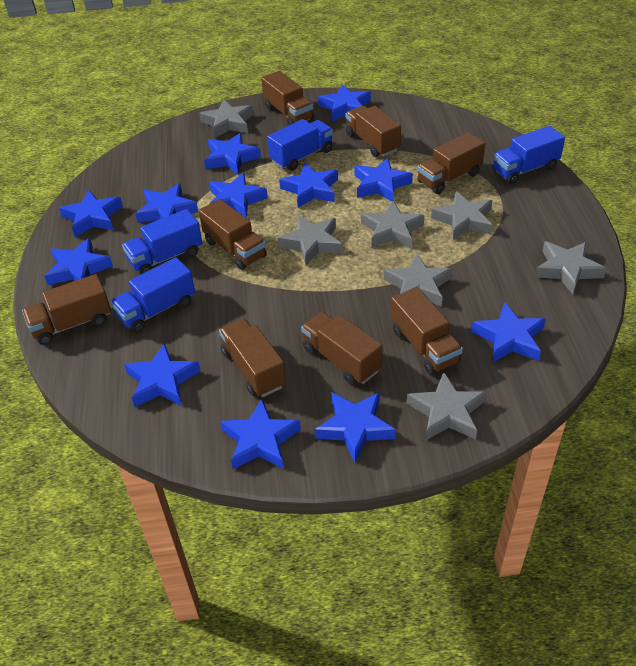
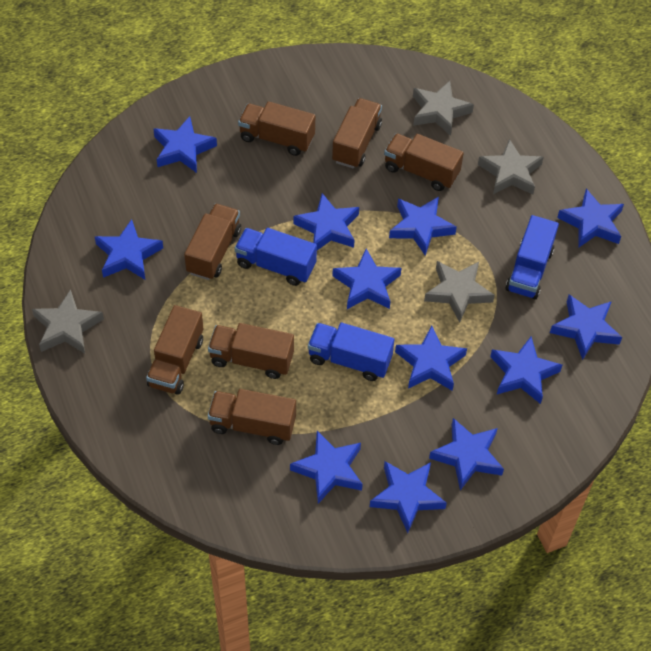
blue truck: 4 -> 3
brown truck: 8 -> 7
grey star: 7 -> 4

